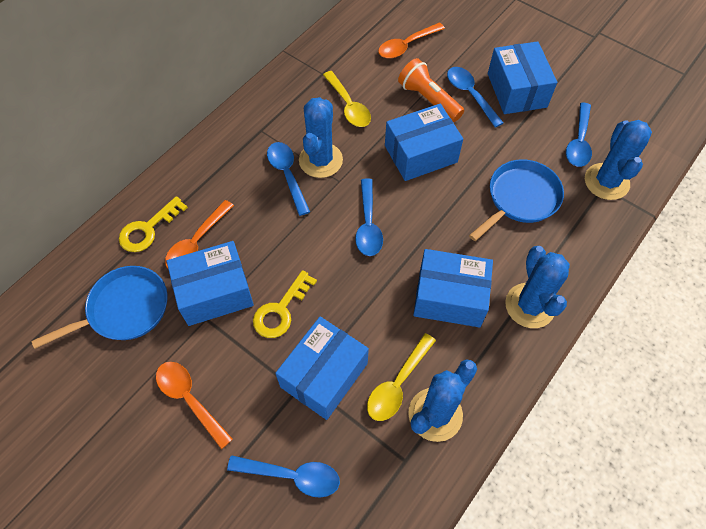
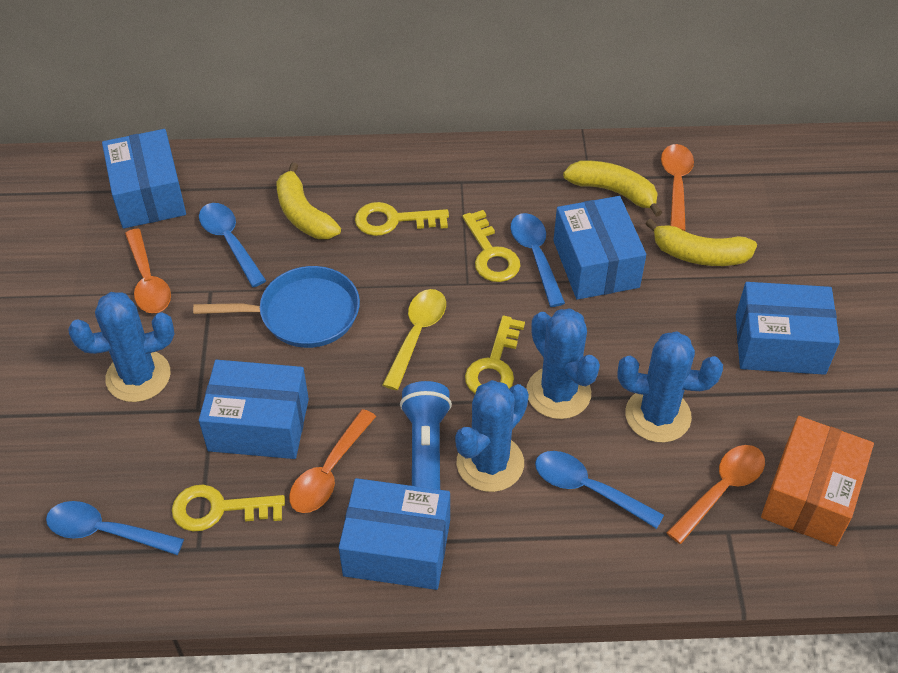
blue flashlight: 0 -> 1
blue pan: 2 -> 1
blue spoon: 5 -> 4
orange box: 0 -> 1
orange flashlight: 1 -> 0
orange spoon: 3 -> 4
yellow banana: 0 -> 3
yellow key: 2 -> 4
yellow spoon: 2 -> 1

